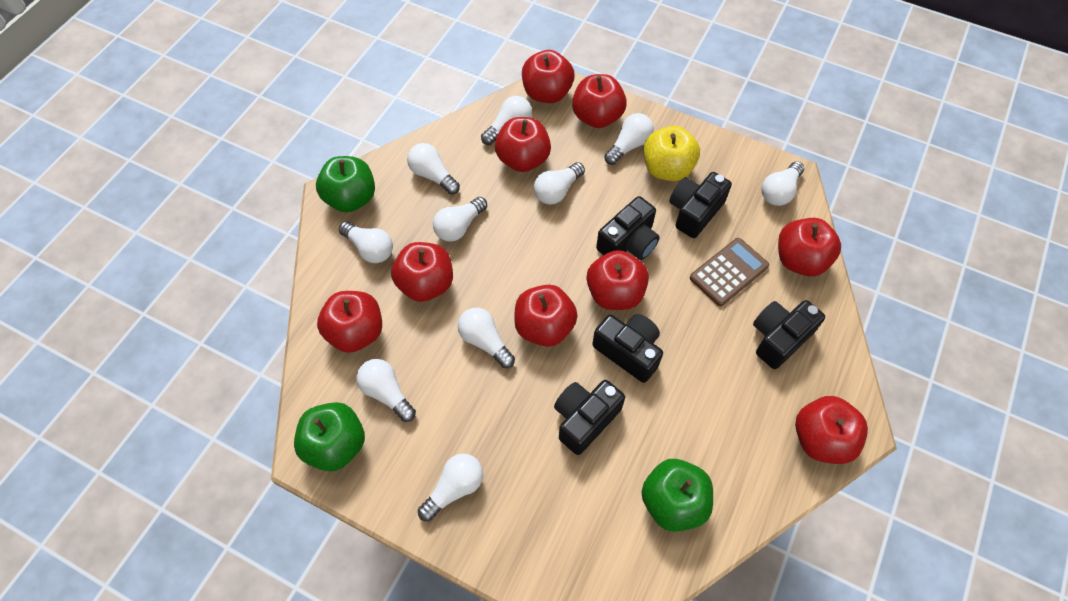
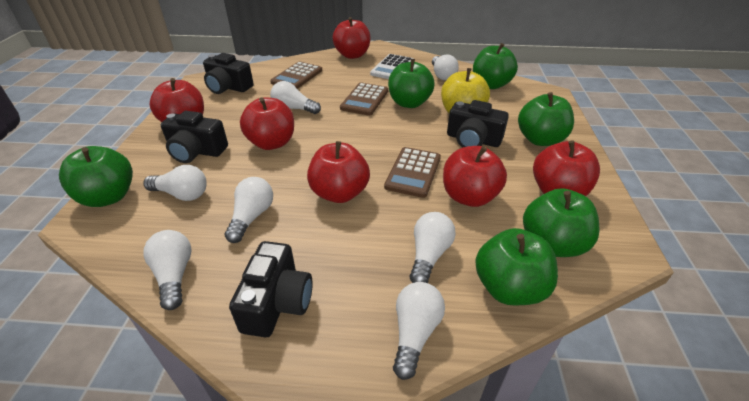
black camera: 5 -> 4
brown calculator: 1 -> 3
green apple: 3 -> 6
red apple: 9 -> 6
white calculator: 0 -> 1
white light bulb: 10 -> 7

